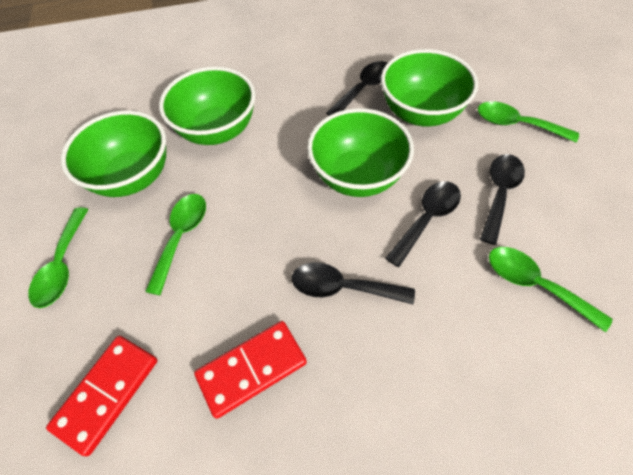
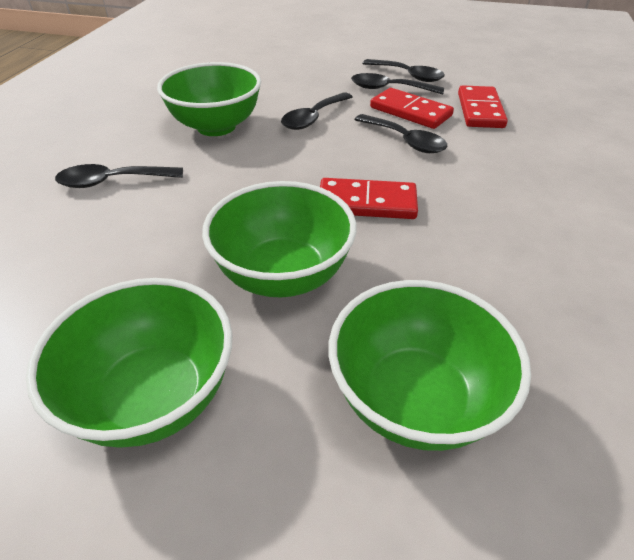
black spoon: 4 -> 5
green spoon: 4 -> 0
red domino: 2 -> 3

